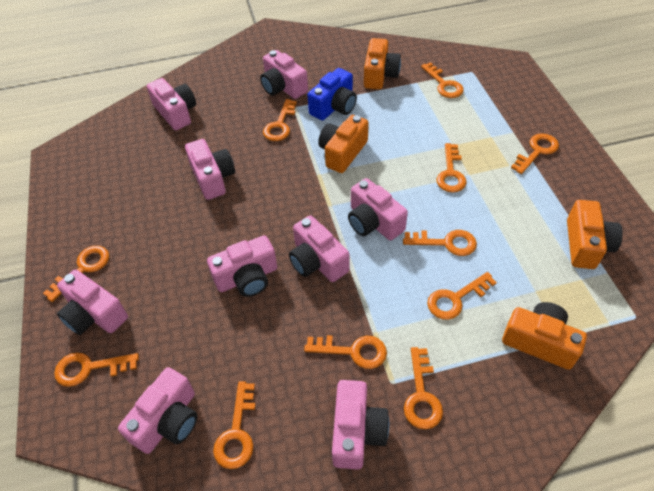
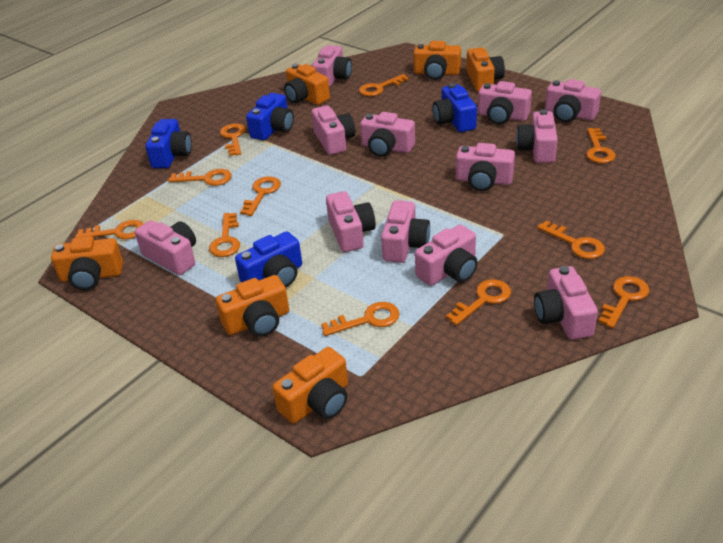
blue camera: 1 -> 4
orange camera: 4 -> 6
pink camera: 9 -> 12

